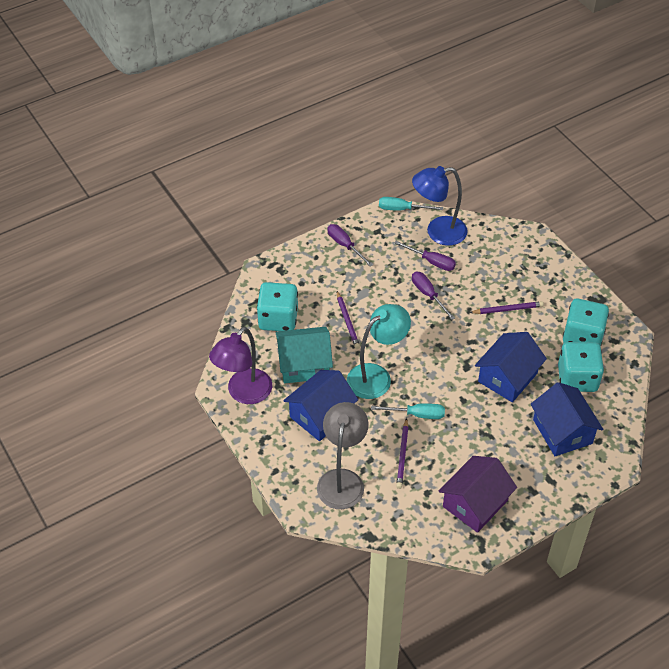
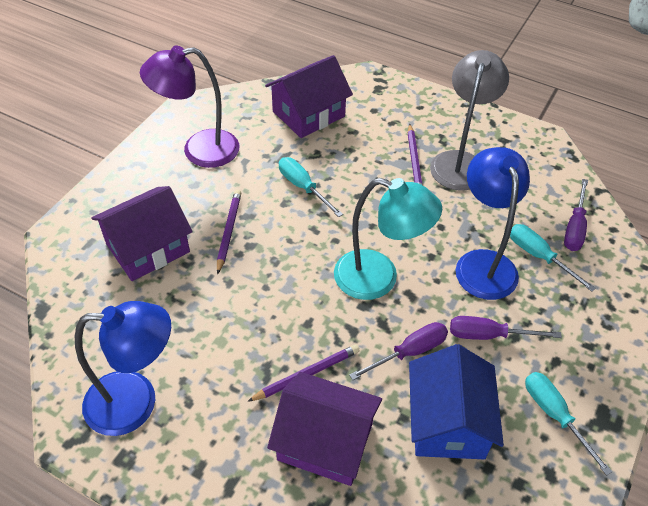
blue house: 3 -> 1
blue lamp: 1 -> 2
purple house: 1 -> 3
turquoise dice: 3 -> 0
turquoise house: 1 -> 0
turquoise screwdriver: 2 -> 3

